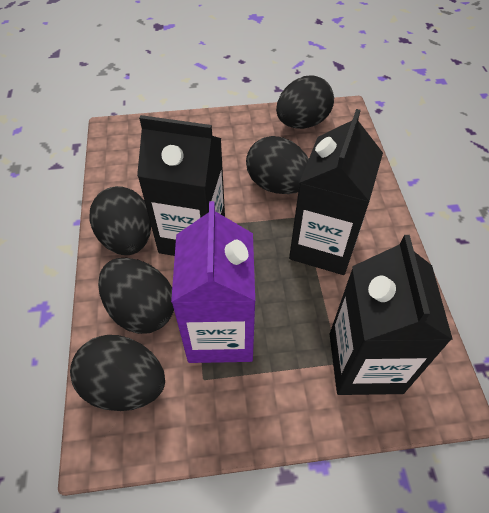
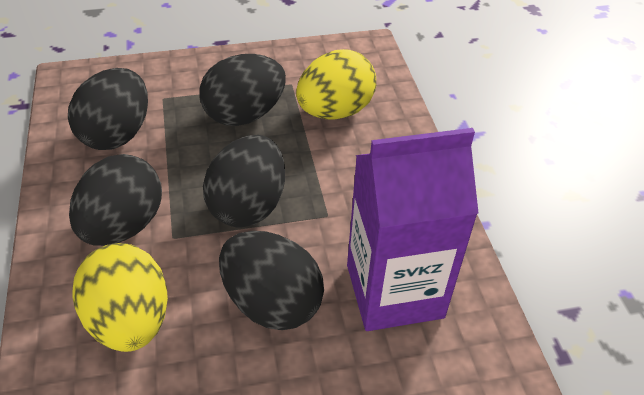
black carton: 3 -> 0
yellow egg: 0 -> 2

